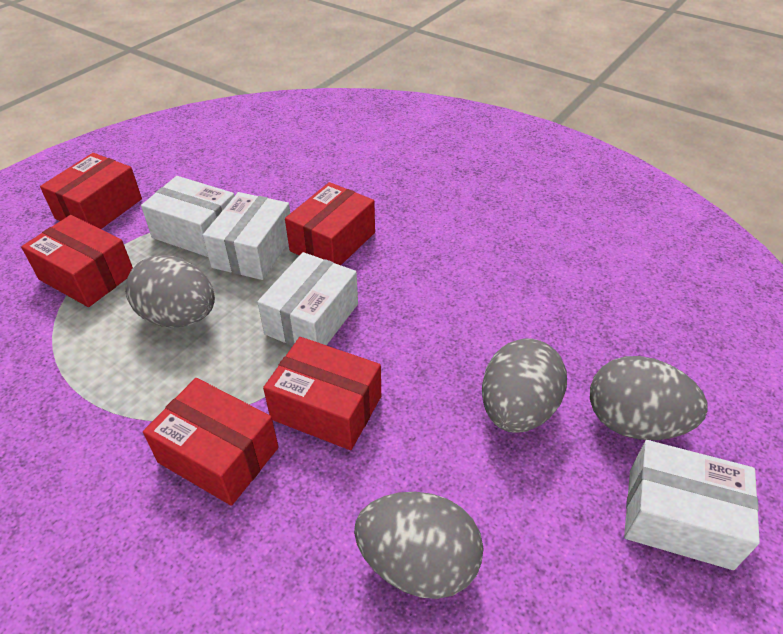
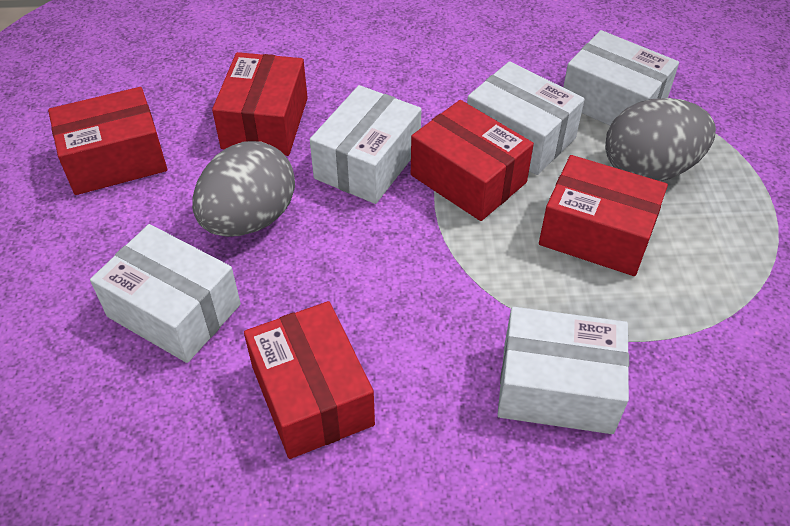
grey egg: 4 -> 2
white box: 4 -> 5

